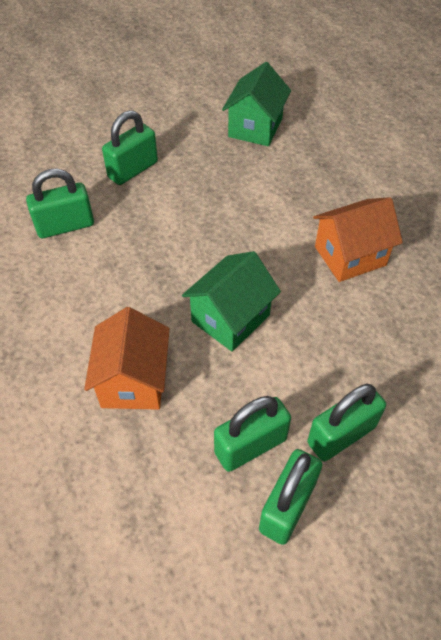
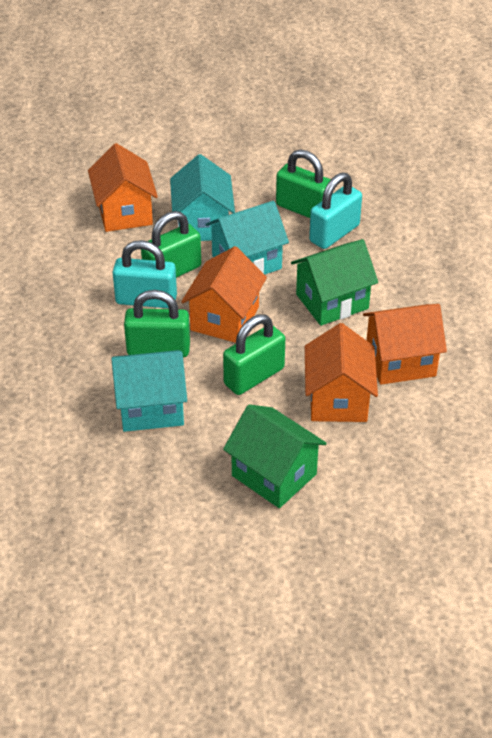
green padlock: 5 -> 4
orange house: 2 -> 4
turquoise house: 0 -> 3
turquoise padlock: 0 -> 2

